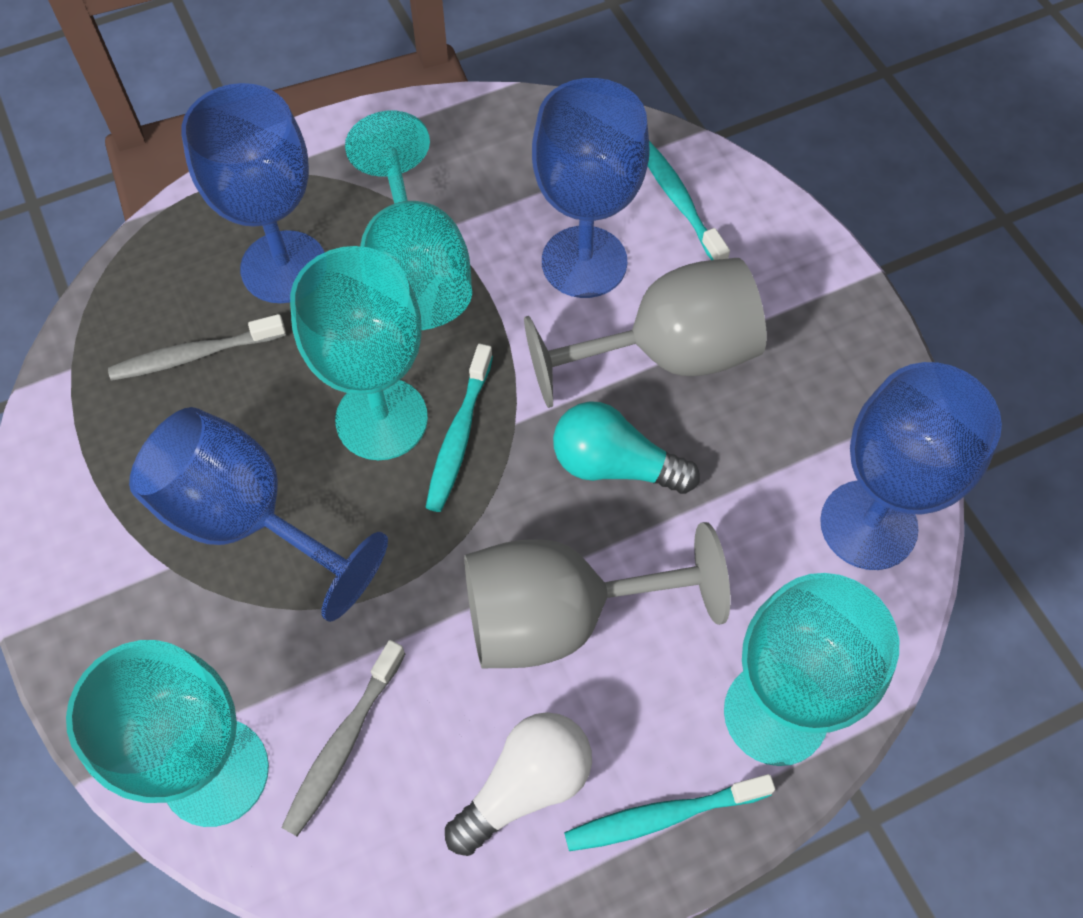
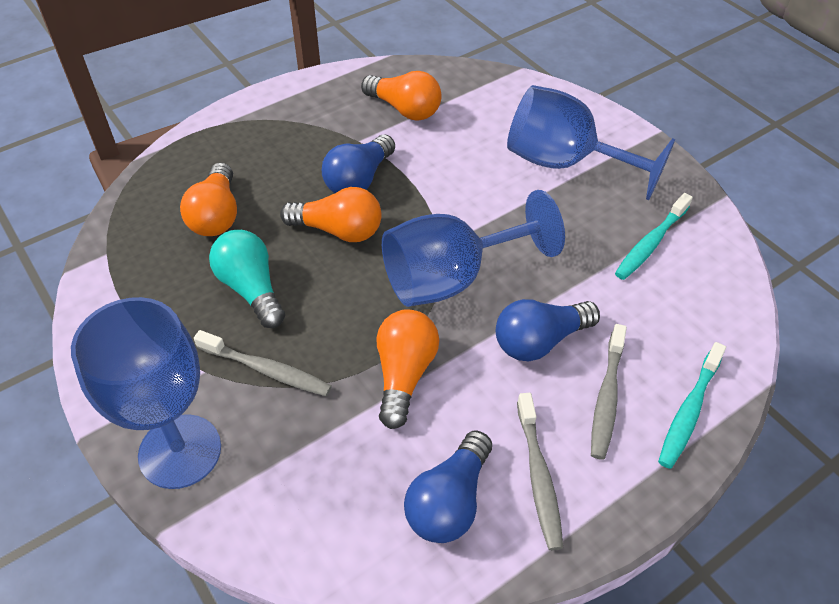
blue goblet: 4 -> 3
blue light bulb: 0 -> 3
grey goblet: 2 -> 0
grey toothbrush: 2 -> 3
orange light bulb: 0 -> 4
turquoise goblet: 4 -> 0
turquoise toothbrush: 3 -> 2
white light bulb: 1 -> 0

